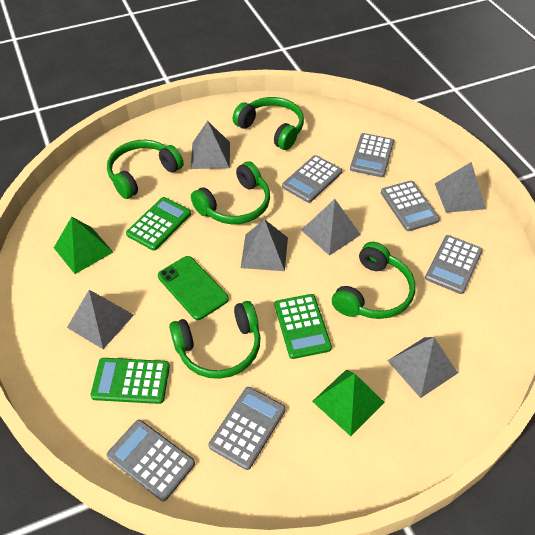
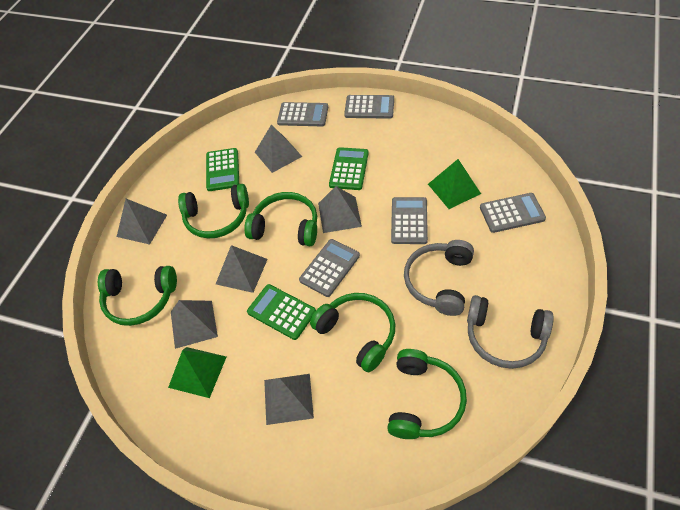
green phone: 1 -> 0
grey calculator: 6 -> 5
grey headphones: 0 -> 2

